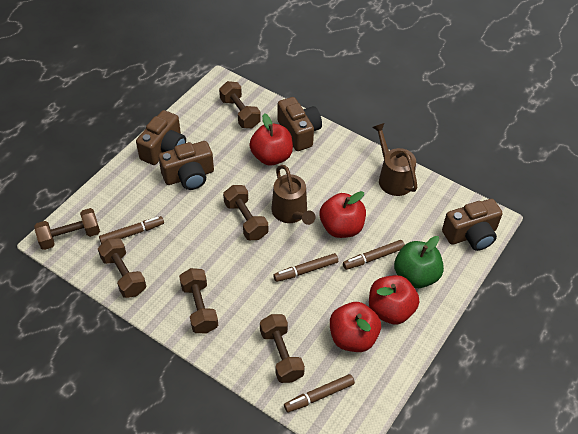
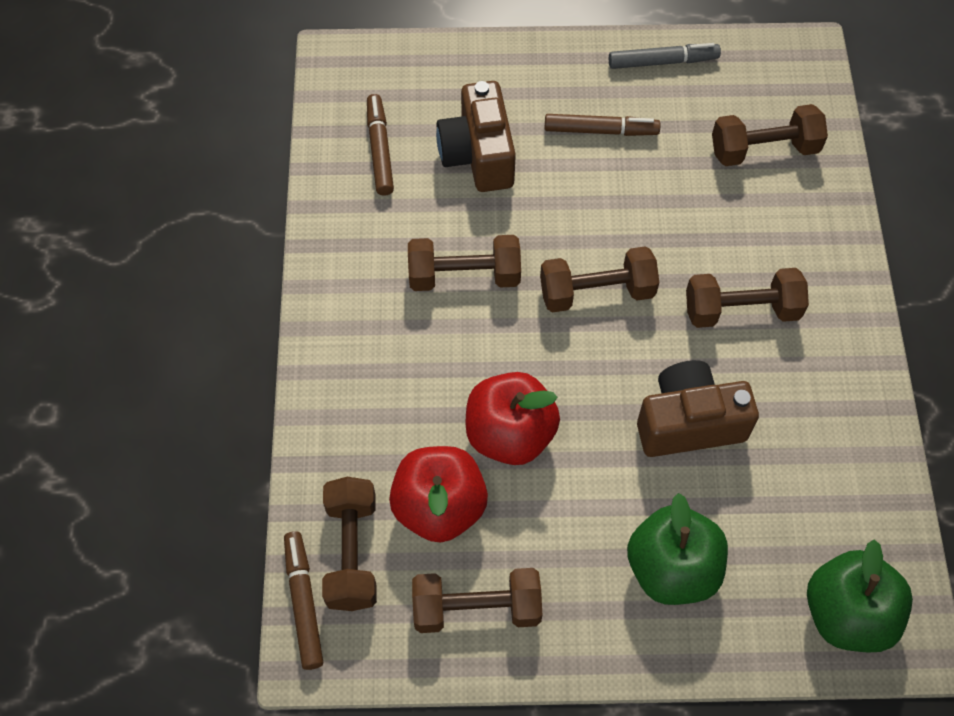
brown camera: 4 -> 2
brown marker: 4 -> 3
brown watering can: 2 -> 0
green apple: 1 -> 2
grey marker: 0 -> 1
red apple: 4 -> 2

